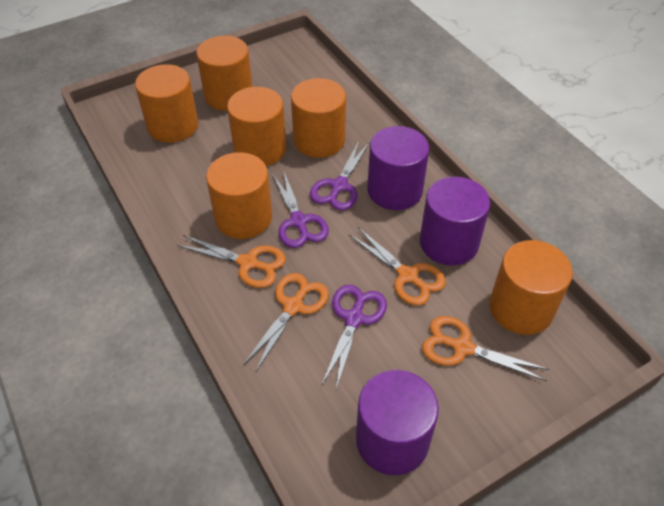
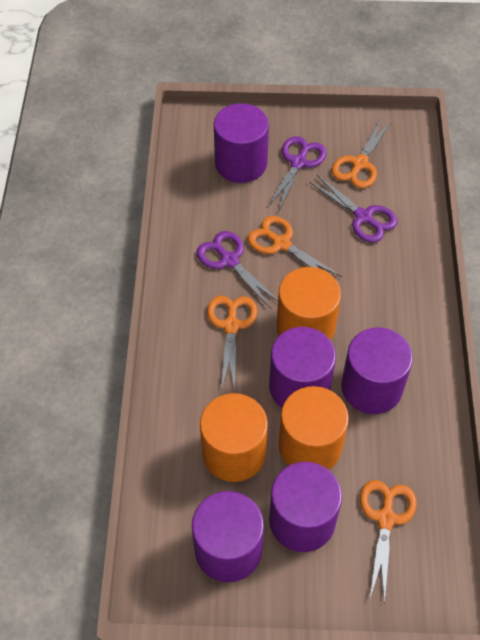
orange cylinder: 6 -> 3
purple cylinder: 3 -> 5

